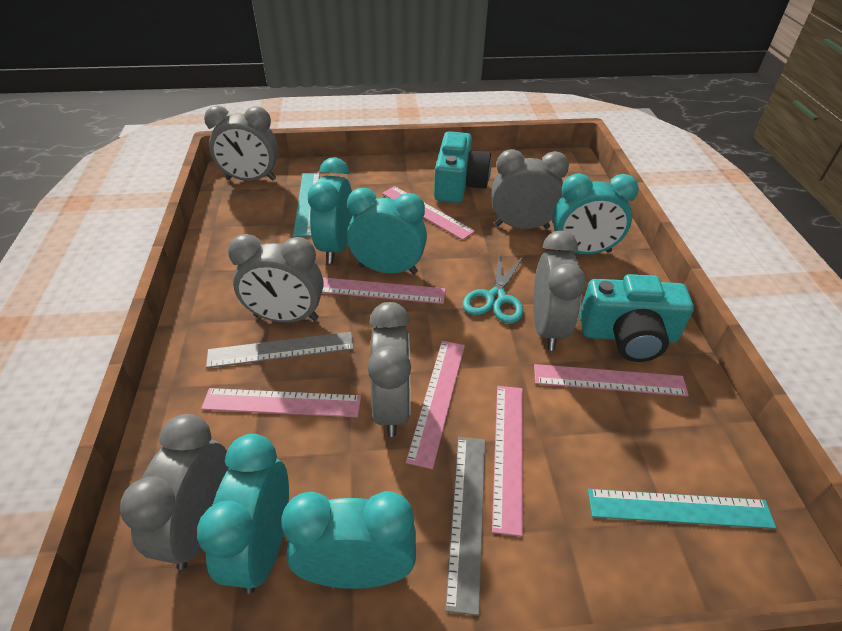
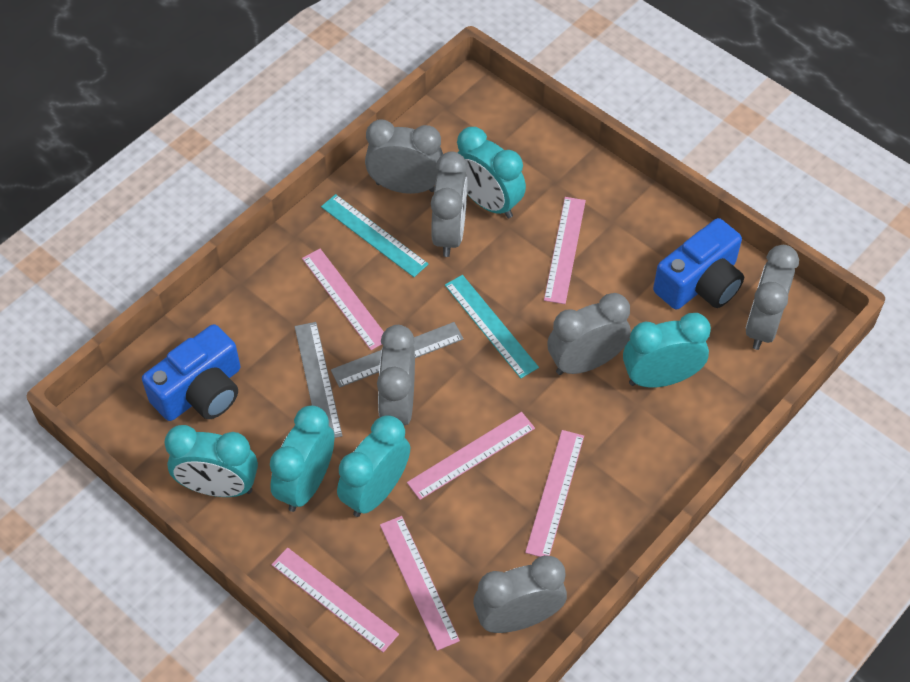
blue camera: 0 -> 2
turquoise camera: 2 -> 0
turquoise scissors: 1 -> 0

